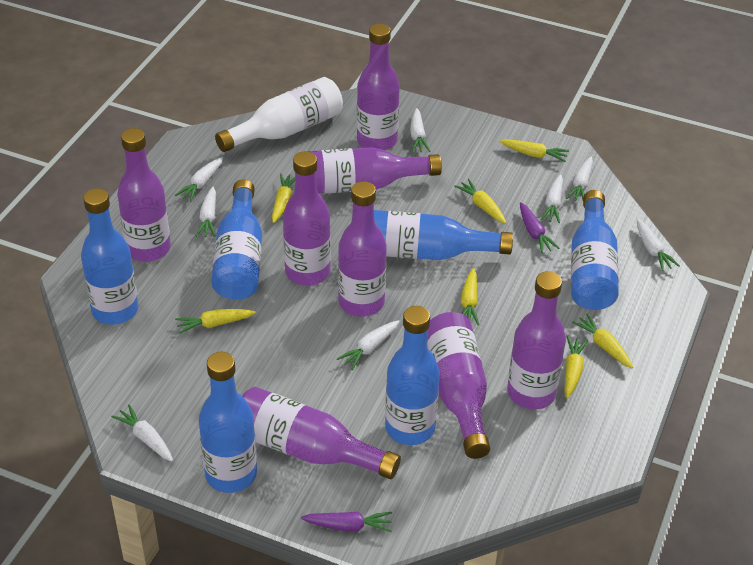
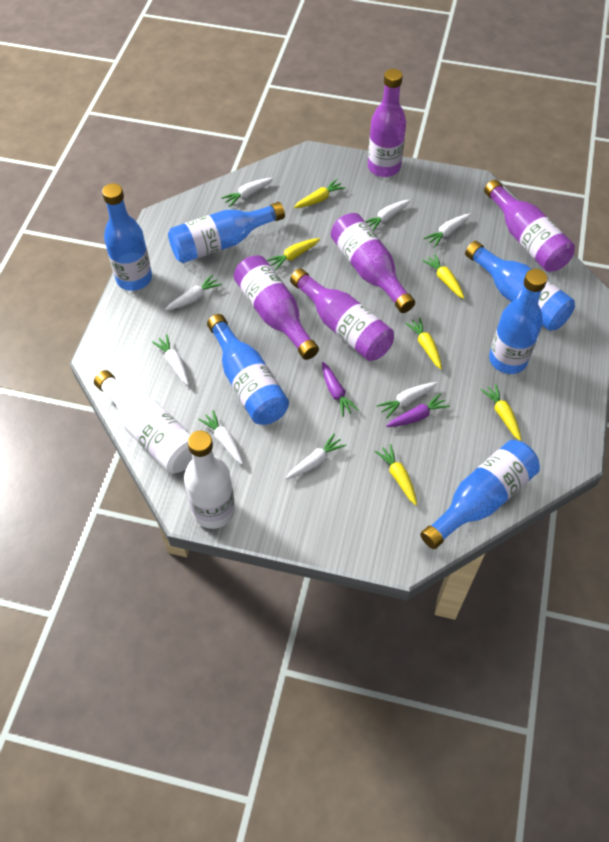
purple bottle: 8 -> 5
white bottle: 1 -> 2
yellow carrot: 7 -> 6

